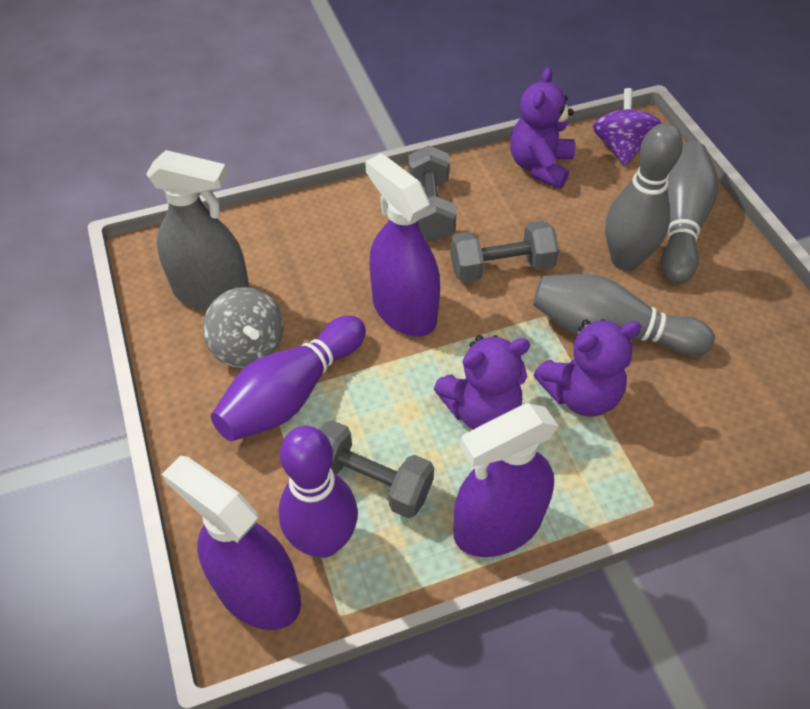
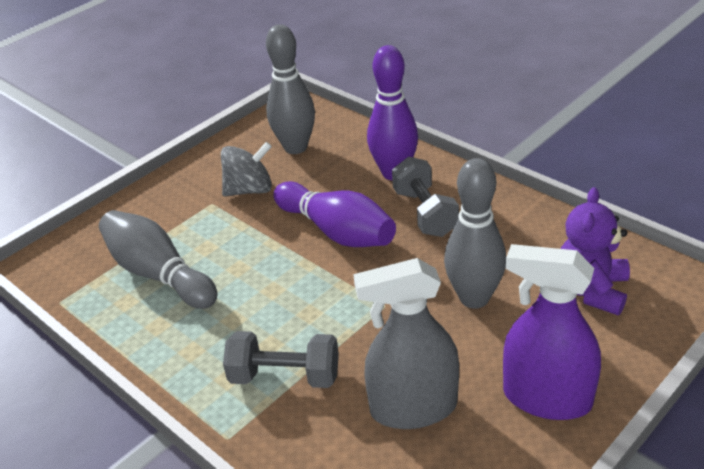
grey dumbbell: 3 -> 2
purple spinning top: 1 -> 0
purple spray bottle: 3 -> 1
purple teddy bear: 3 -> 1

